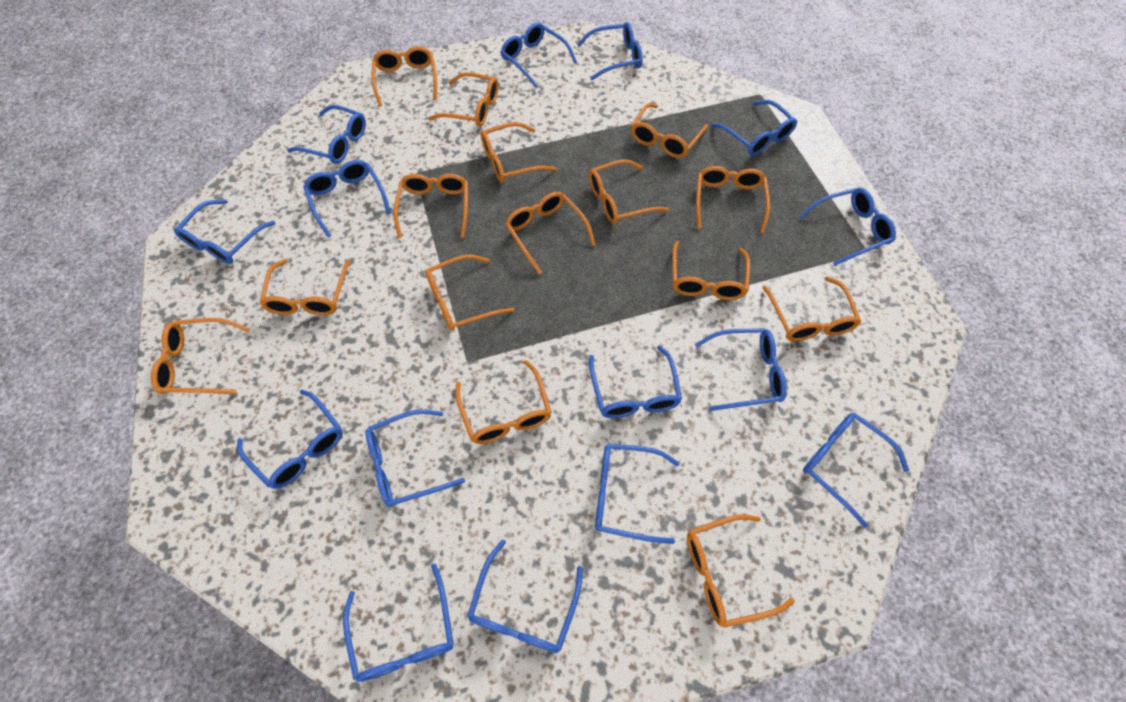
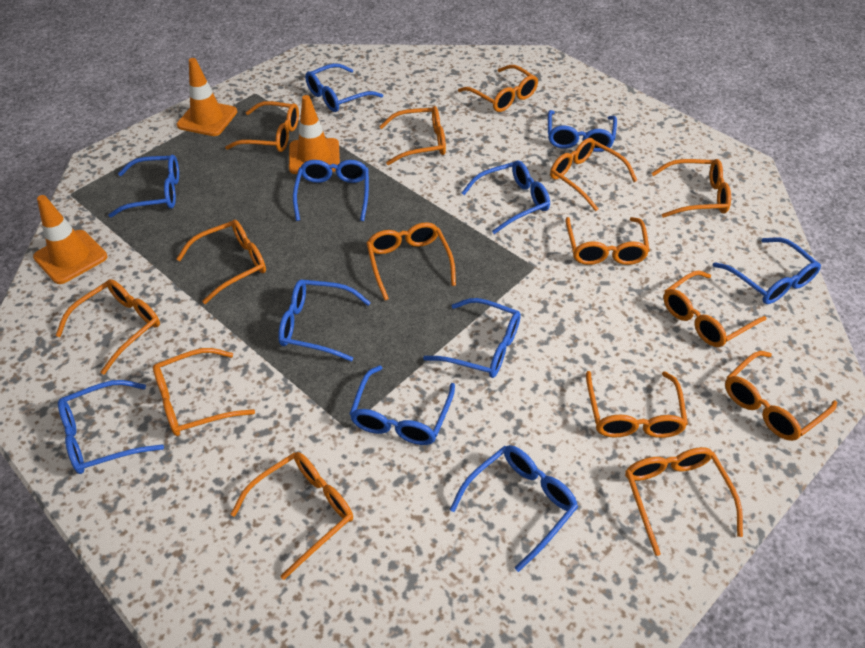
blue glasses: 15 -> 11
orange traffic cone: 0 -> 3

